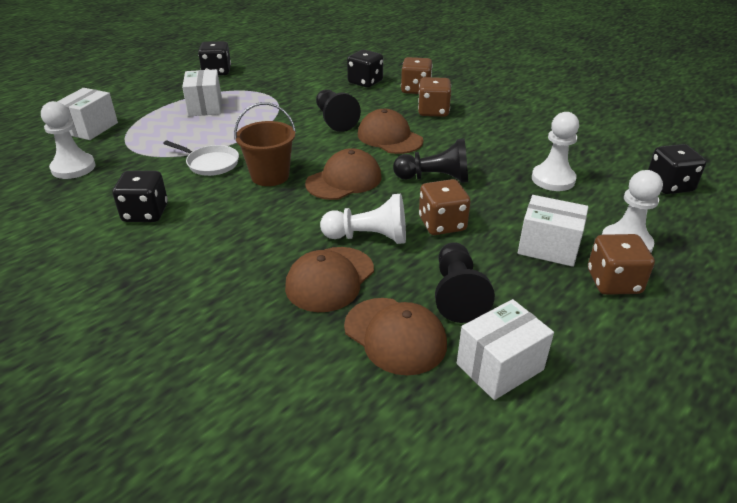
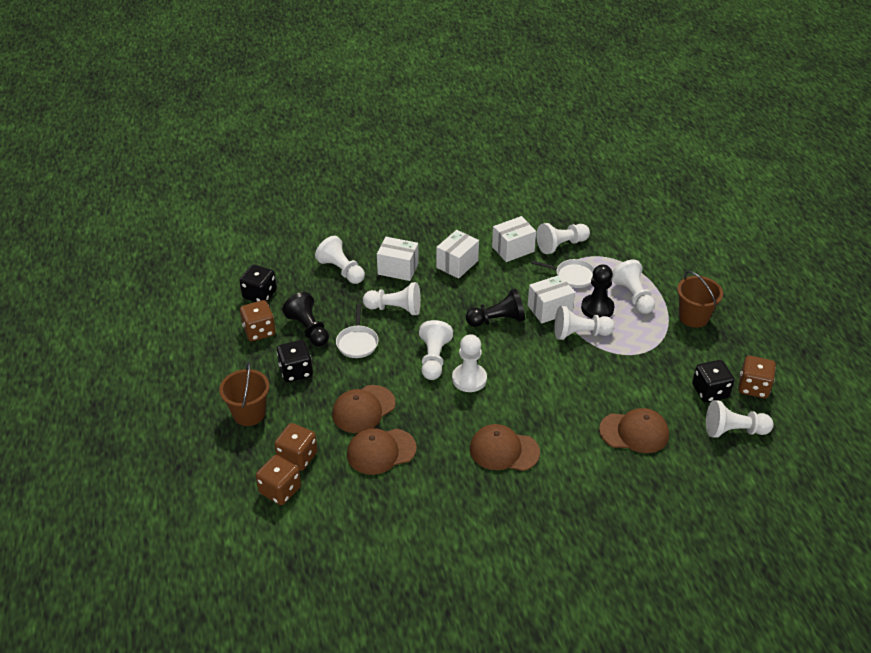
black dice: 4 -> 3
brown bucket: 1 -> 2
white pan: 1 -> 2
white pawn: 4 -> 8

